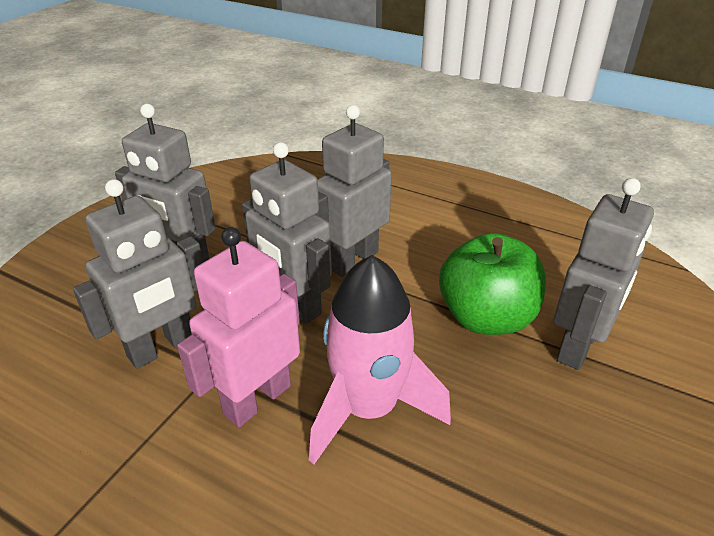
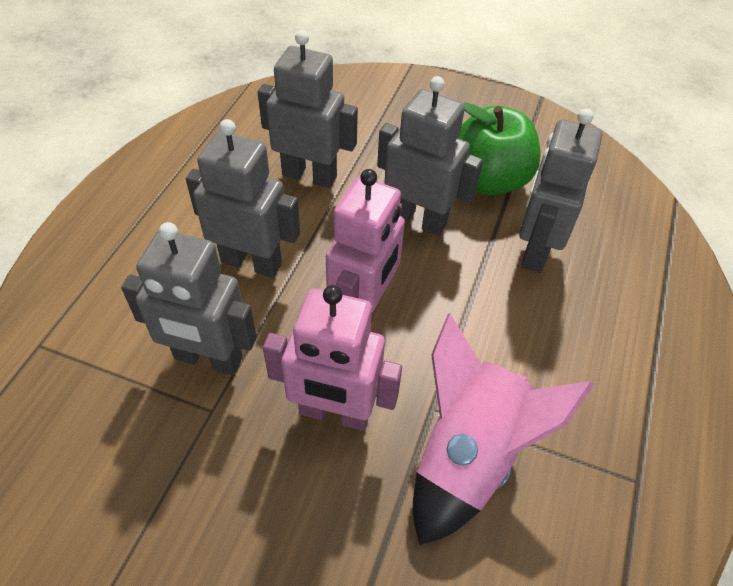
pink robot: 1 -> 2

